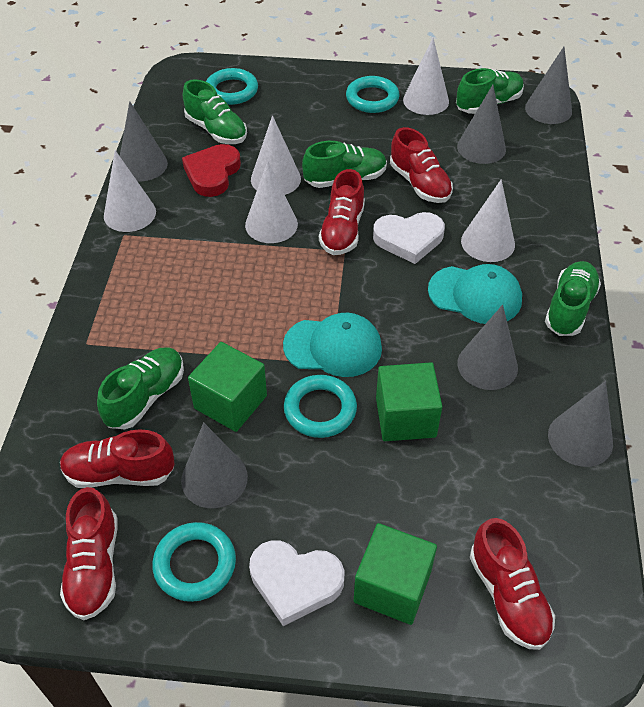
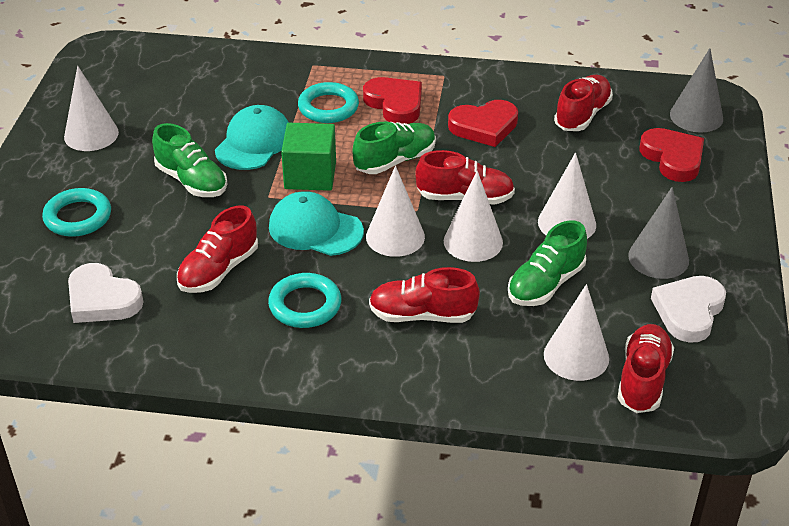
green cube: 3 -> 1
green shoe: 5 -> 3
grey cone: 6 -> 2
red heart: 1 -> 3
turquoise ring: 4 -> 3

